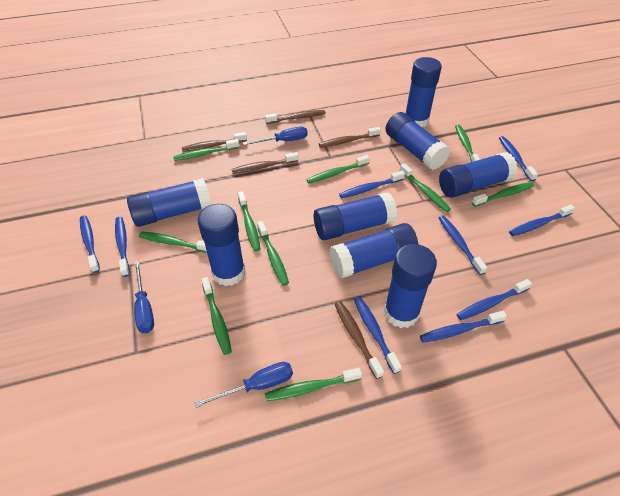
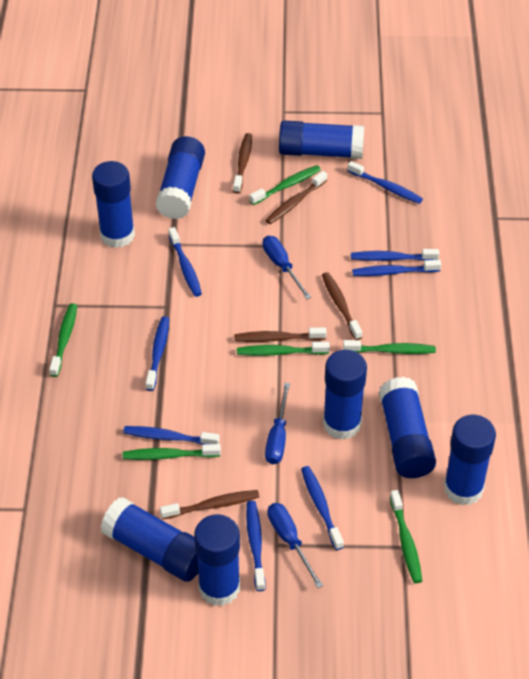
blue toothbrush: 9 -> 8
green toothbrush: 10 -> 6

